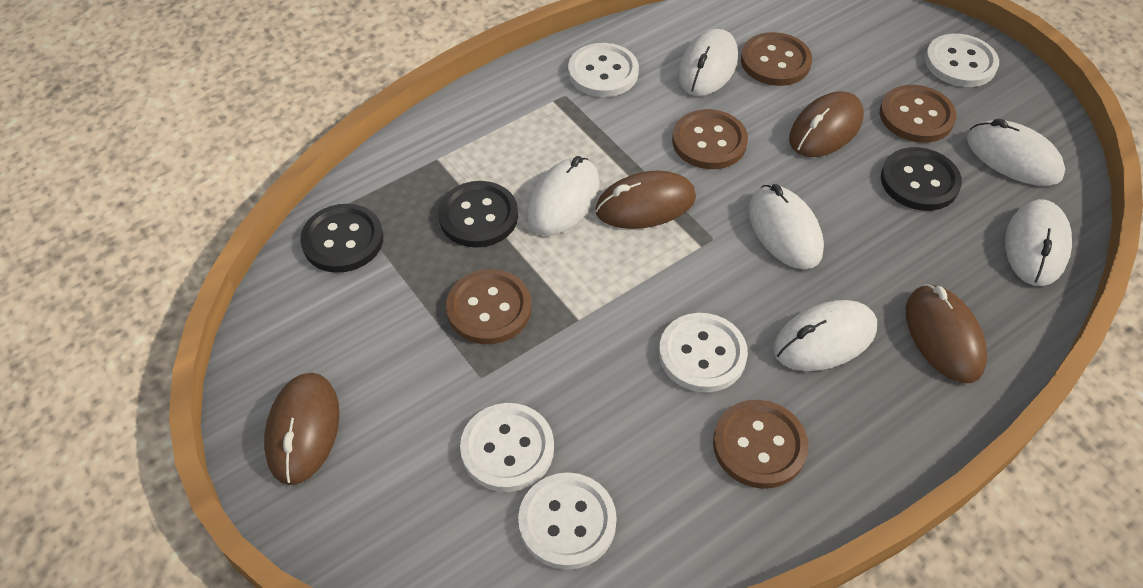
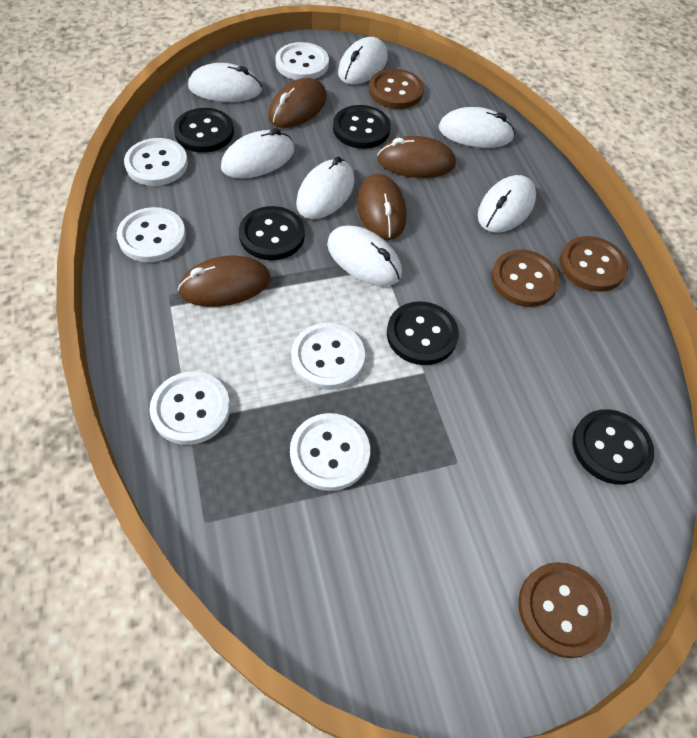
black button: 3 -> 5
brown button: 5 -> 4
white button: 5 -> 6
white mouse: 6 -> 7

